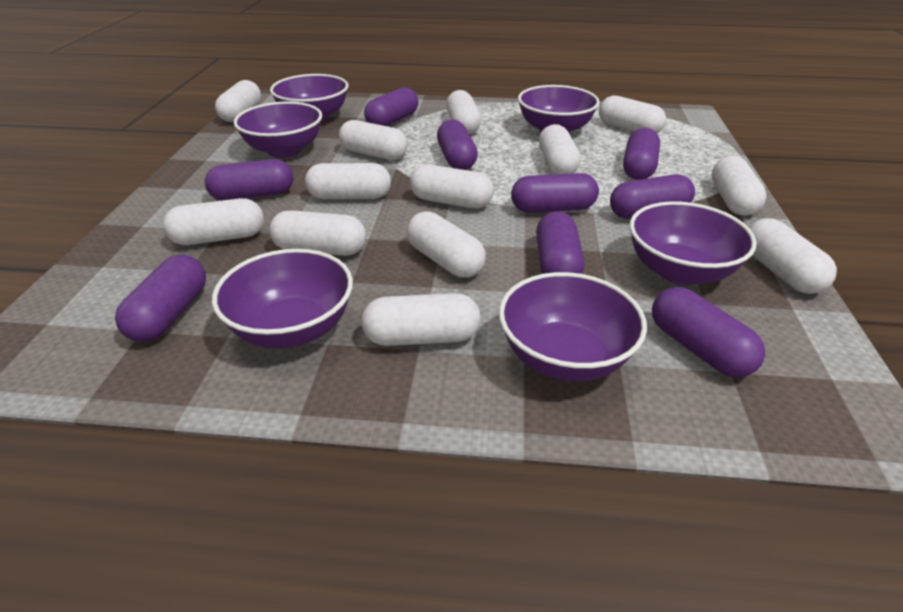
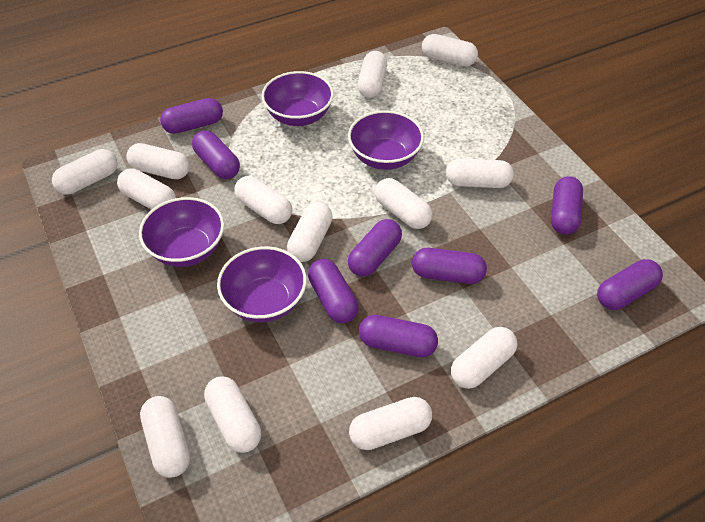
purple bowl: 6 -> 4
purple capsule: 9 -> 8

